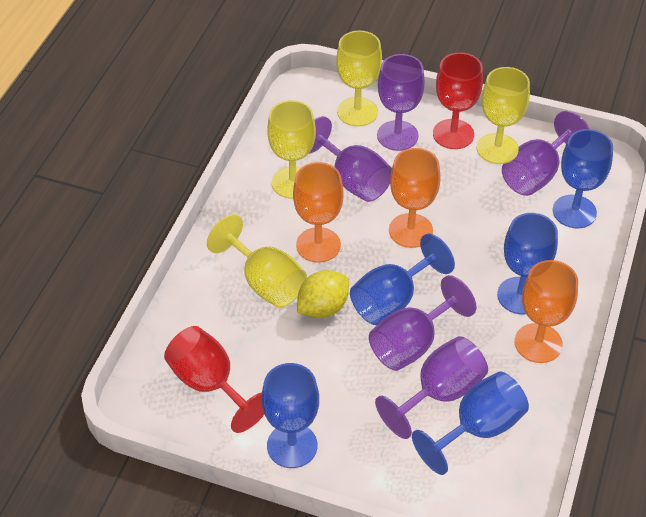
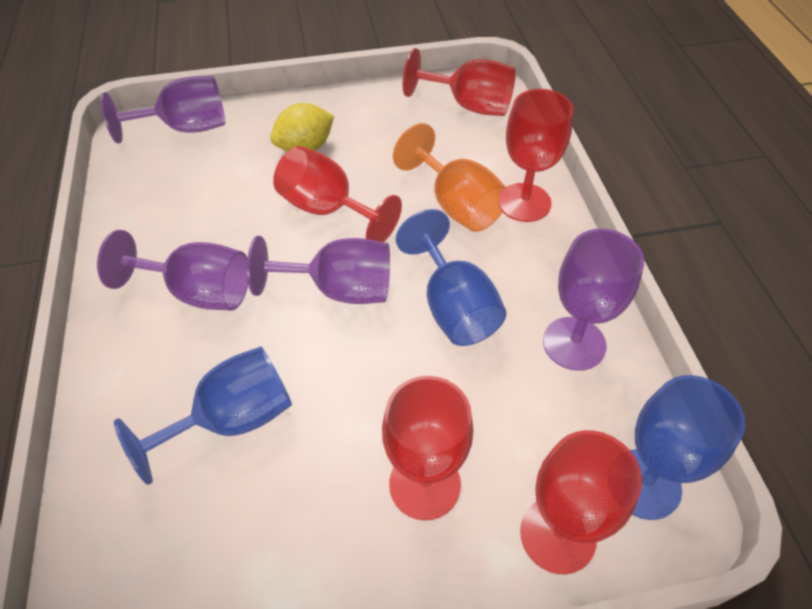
blue goblet: 5 -> 3
orange goblet: 3 -> 1
purple goblet: 5 -> 4
red goblet: 2 -> 5
yellow goblet: 4 -> 0

